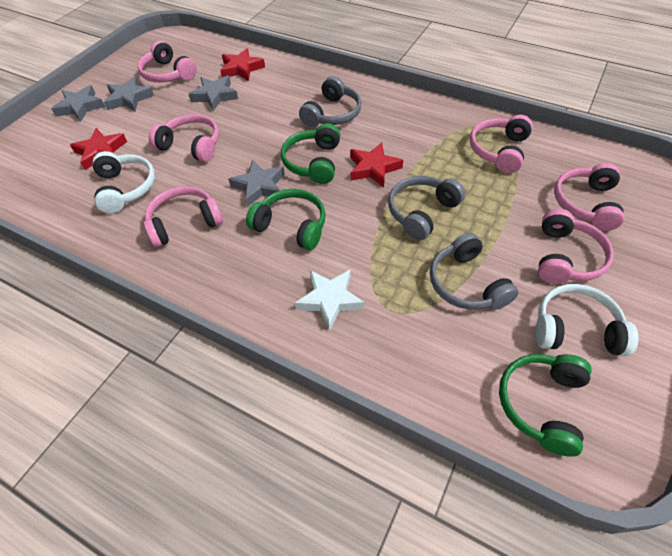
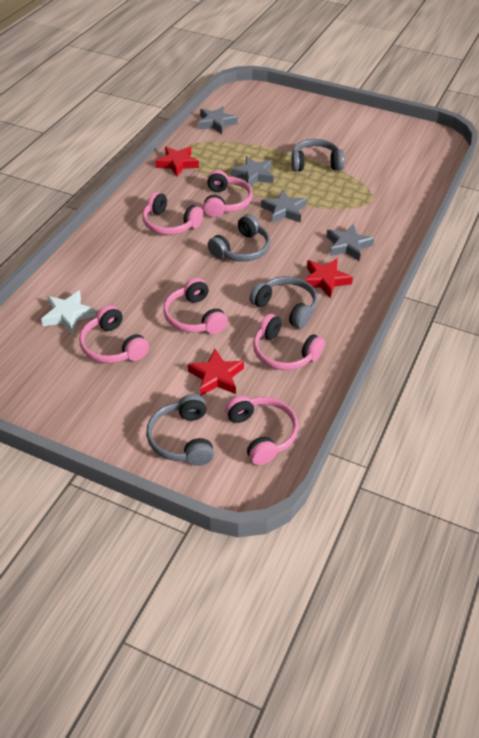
green headphones: 3 -> 0
grey headphones: 3 -> 4
white headphones: 2 -> 0

